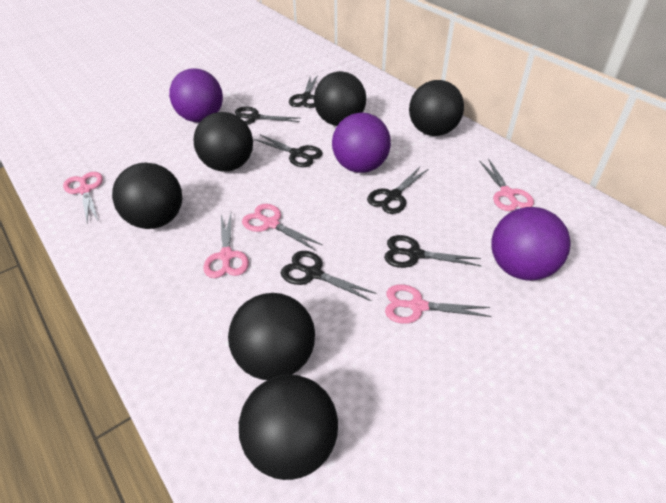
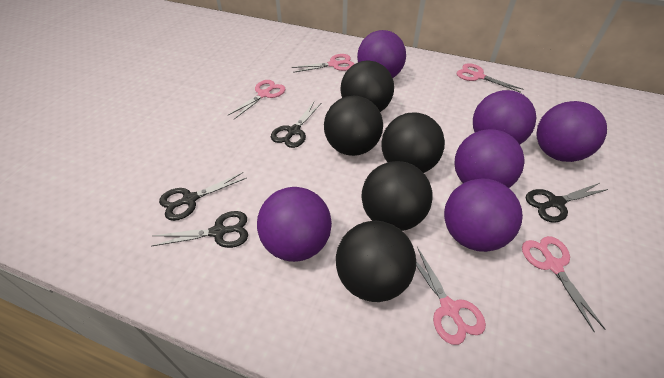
black ball: 6 -> 5
black scissors: 6 -> 4
purple ball: 3 -> 6

